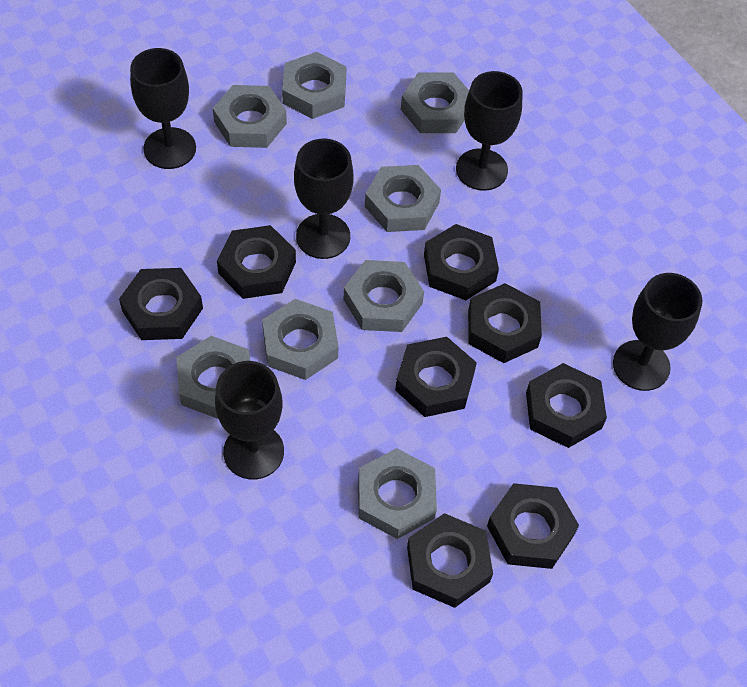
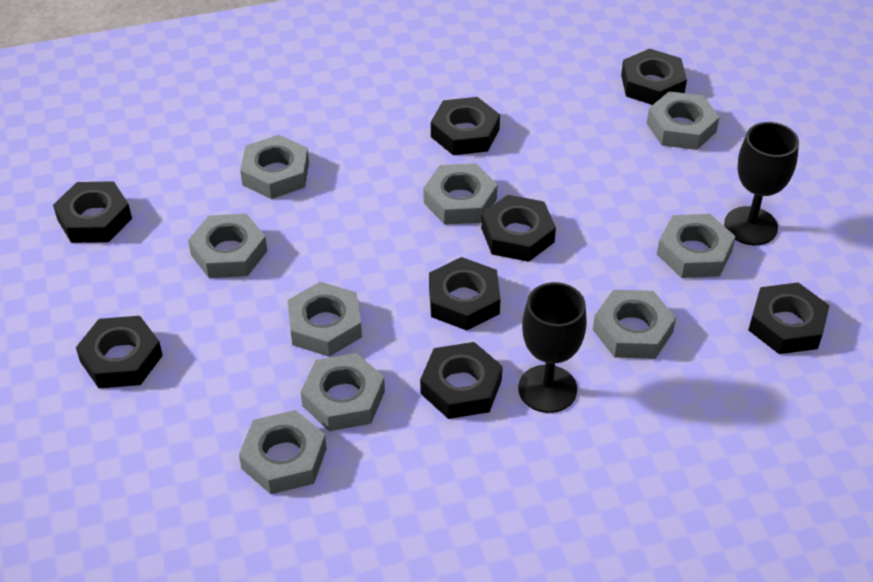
black goblet: 5 -> 2
grey nut: 8 -> 9

